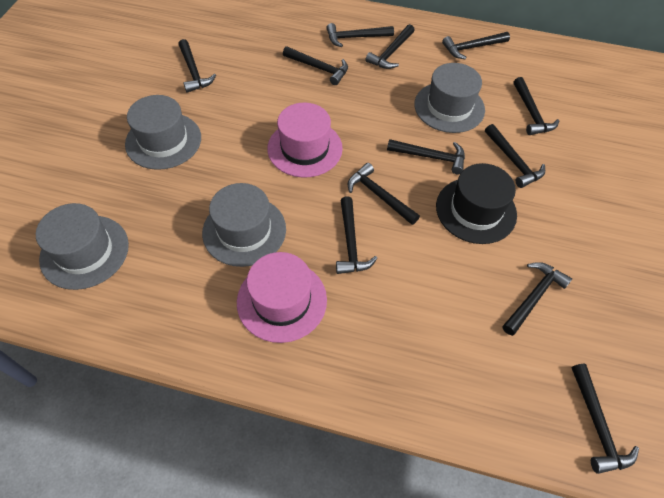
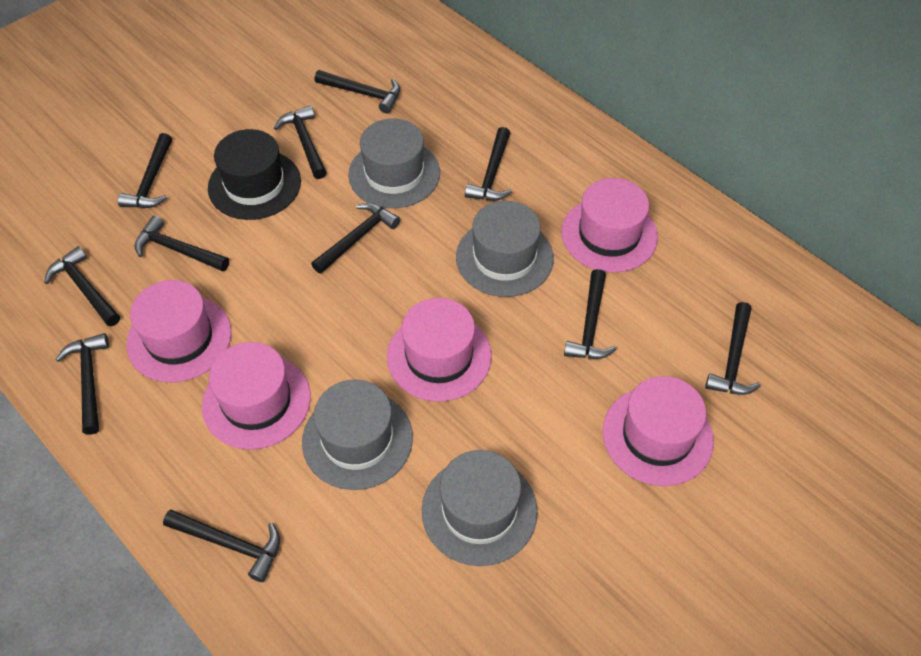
black hammer: 12 -> 11
pink hat: 2 -> 5

